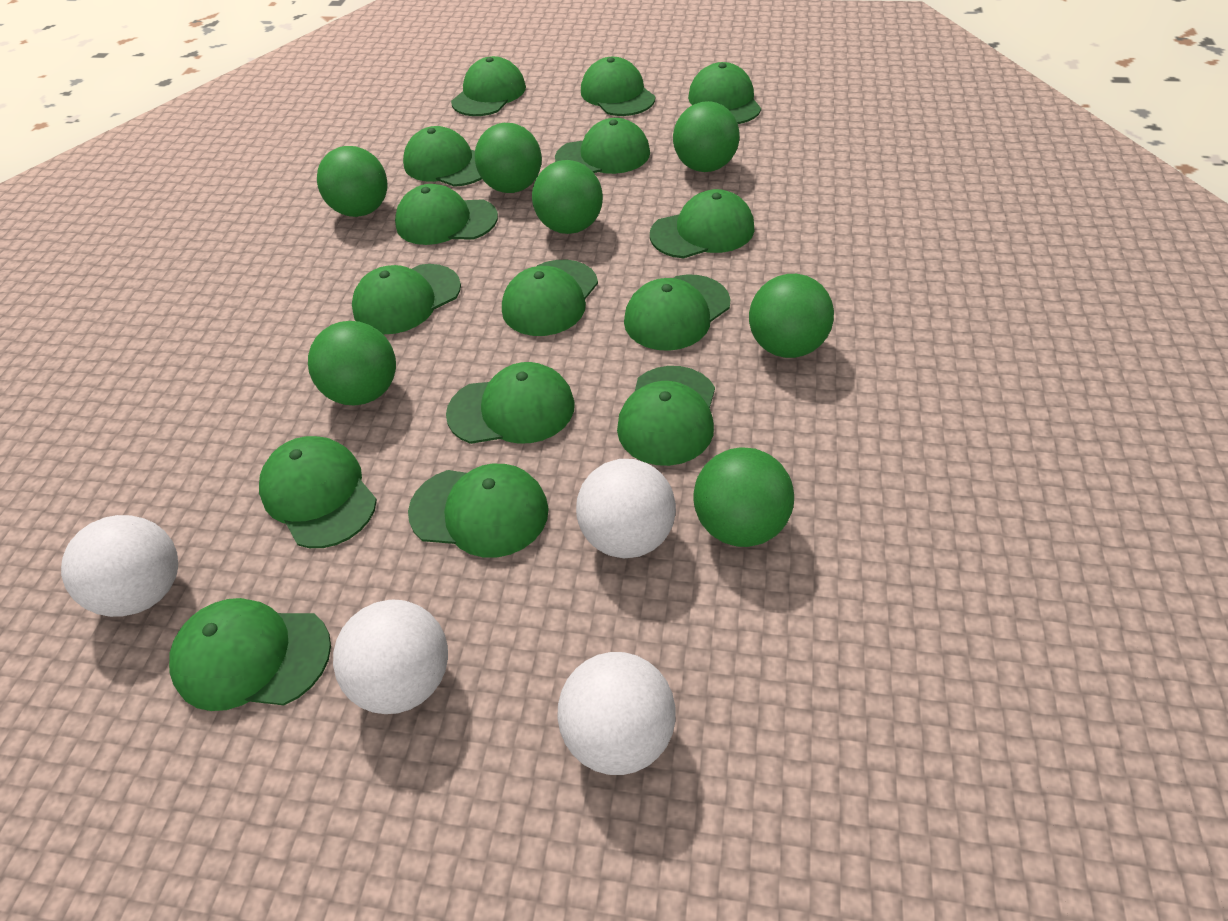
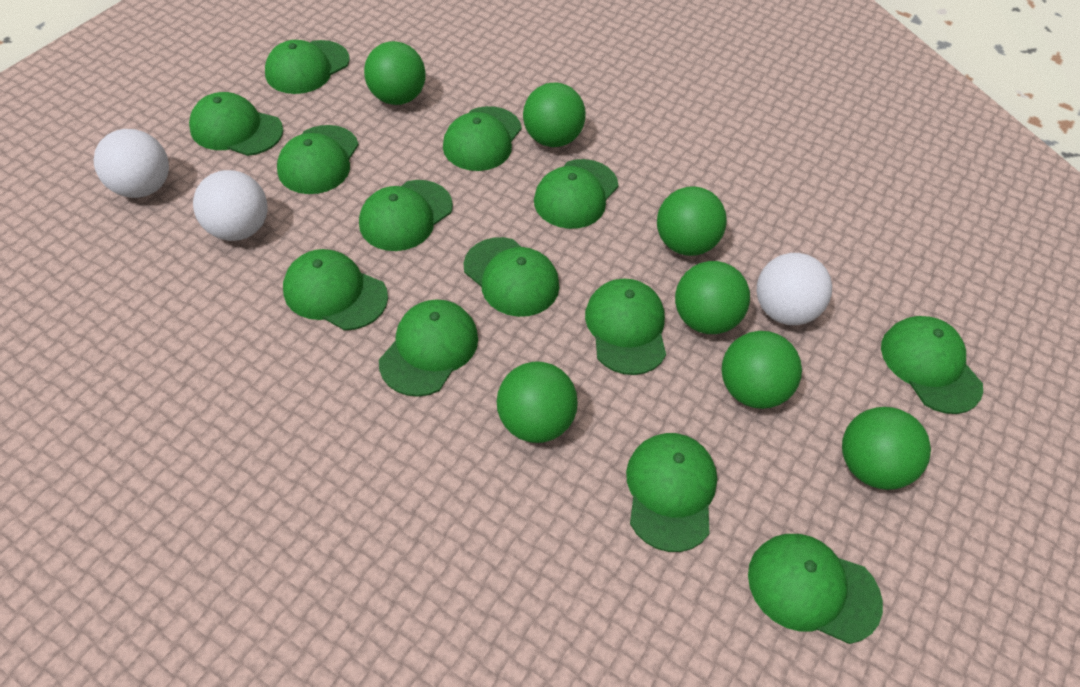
green cap: 15 -> 13
white ball: 4 -> 3

